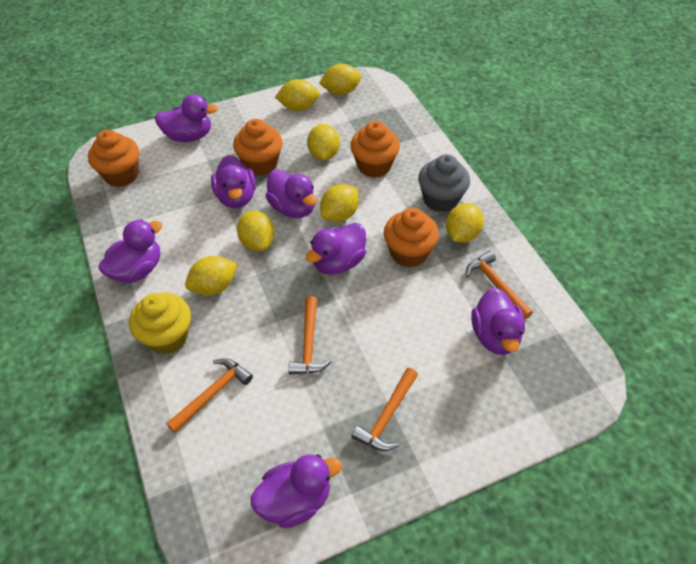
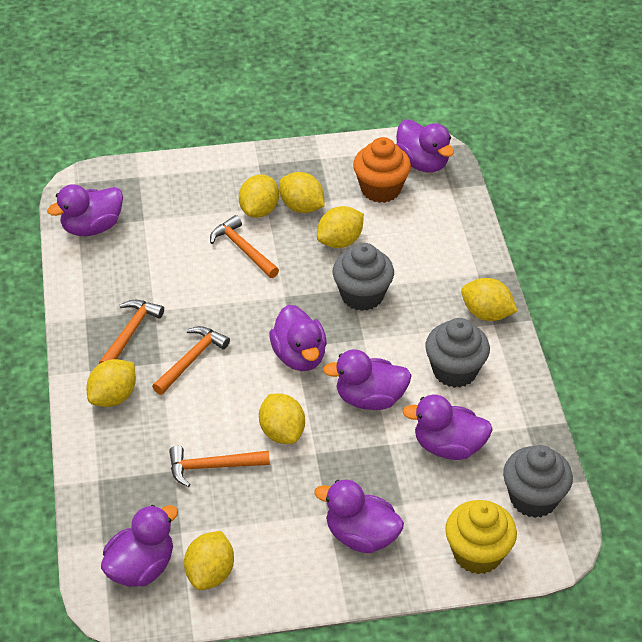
grey cupcake: 1 -> 3
orange cupcake: 4 -> 1

